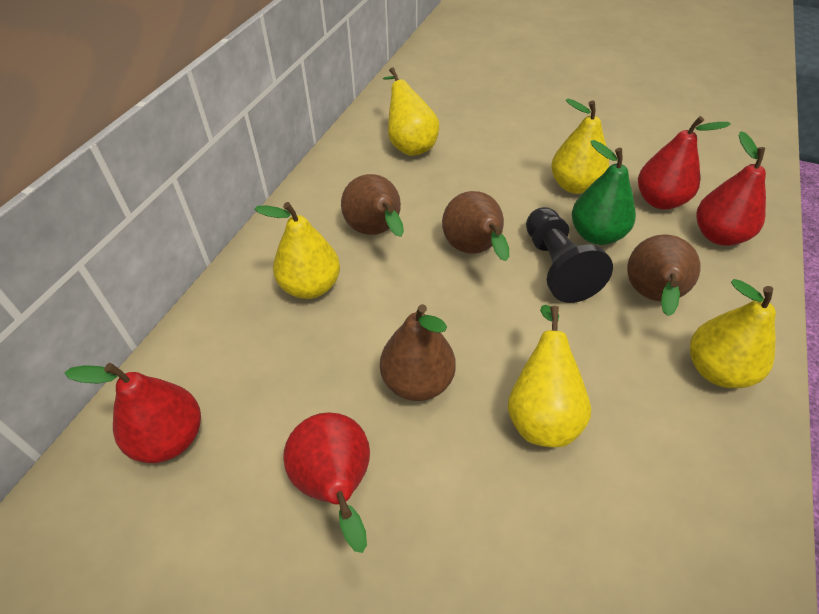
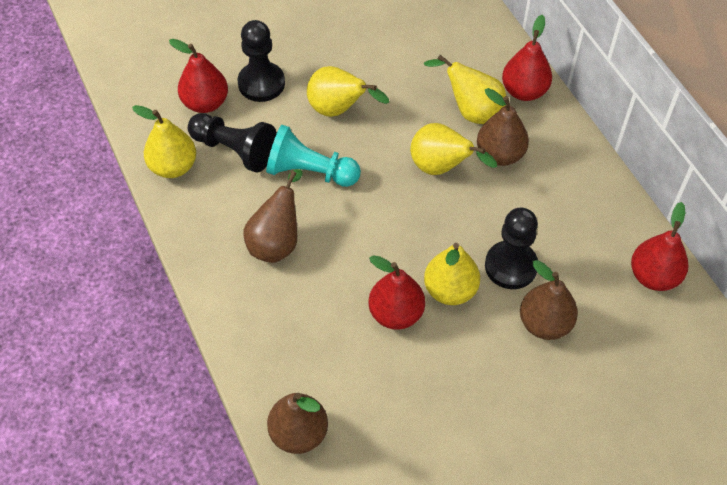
black pawn: 1 -> 3
green pear: 1 -> 0
turquoise pawn: 0 -> 1

